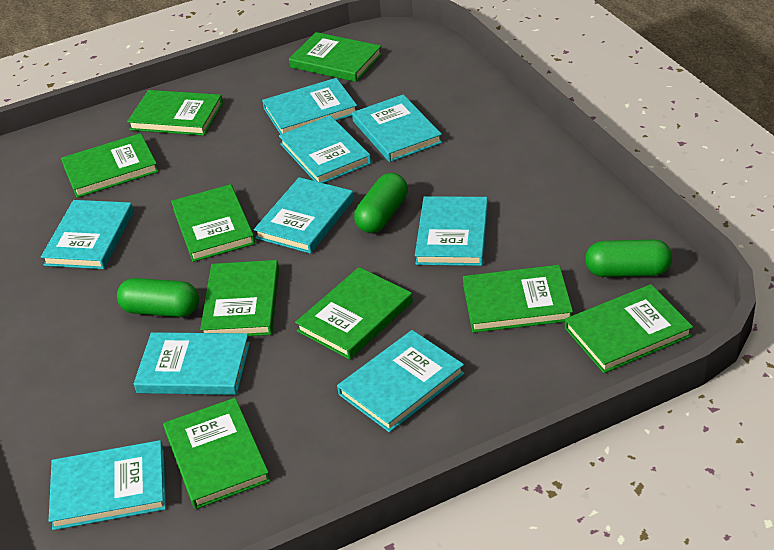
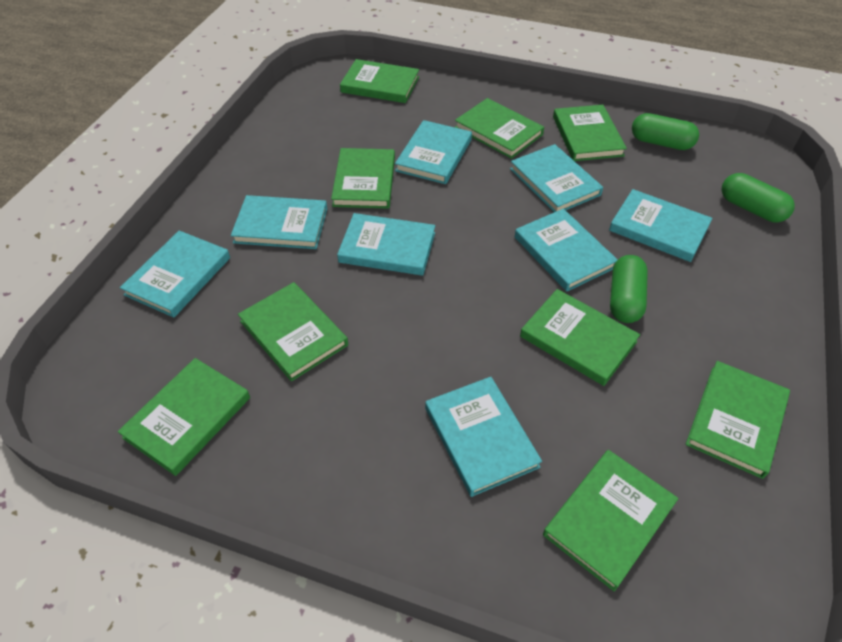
turquoise book: 9 -> 8

